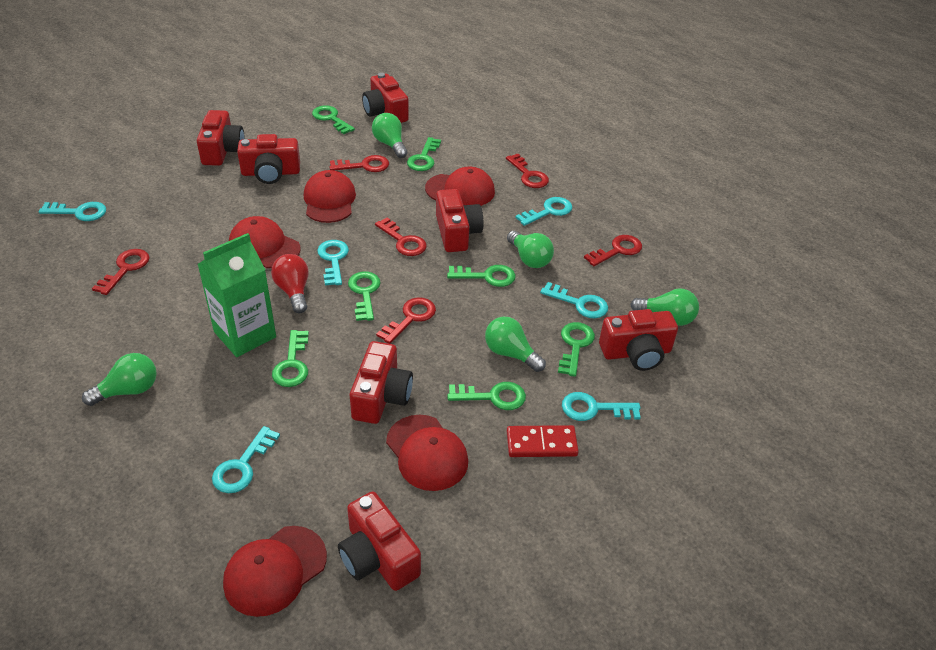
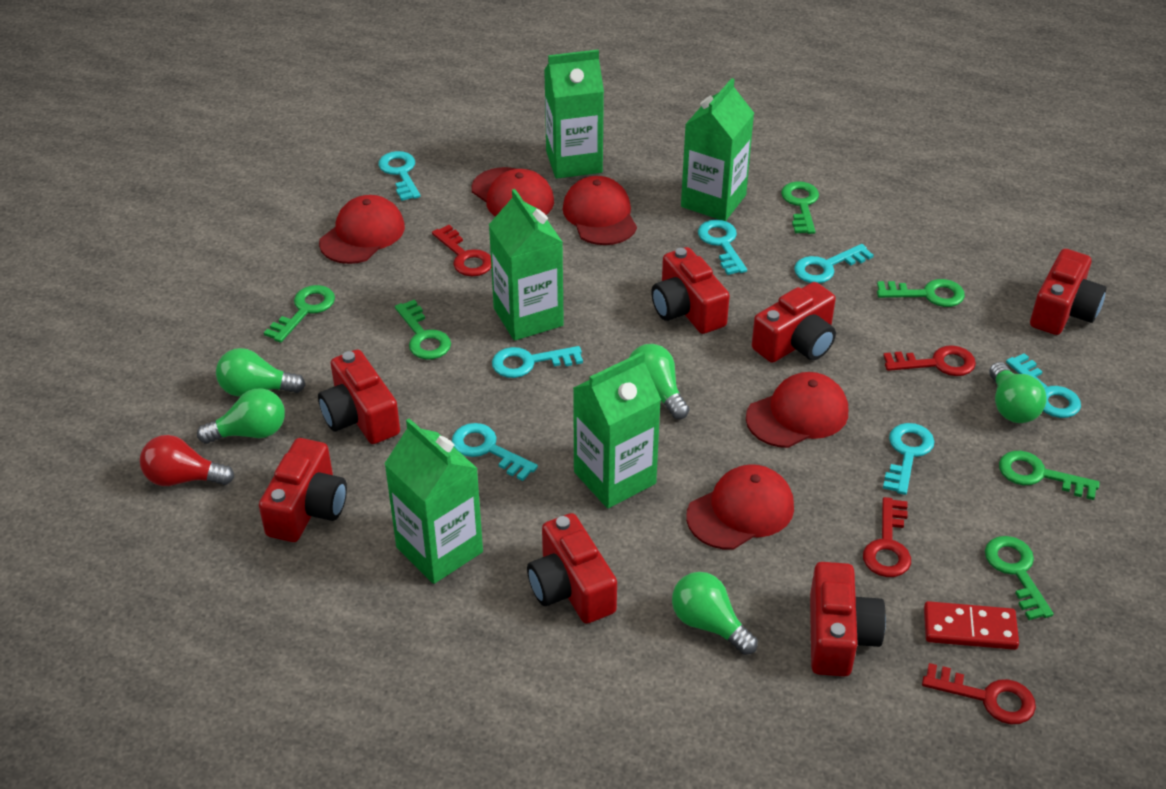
green carton: 1 -> 5
green key: 7 -> 6
red key: 6 -> 4
turquoise key: 6 -> 7

